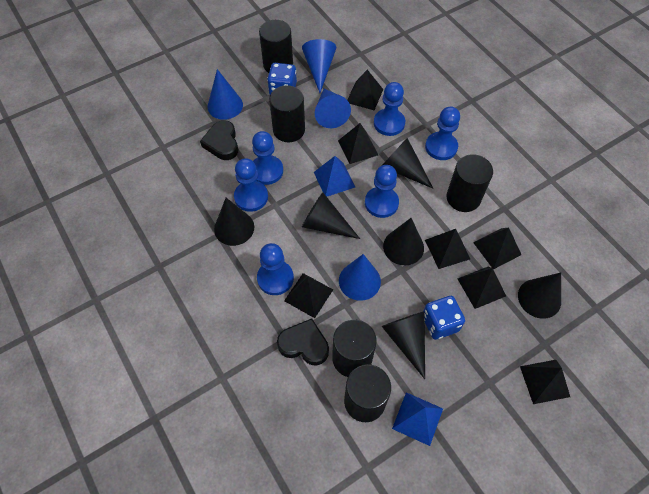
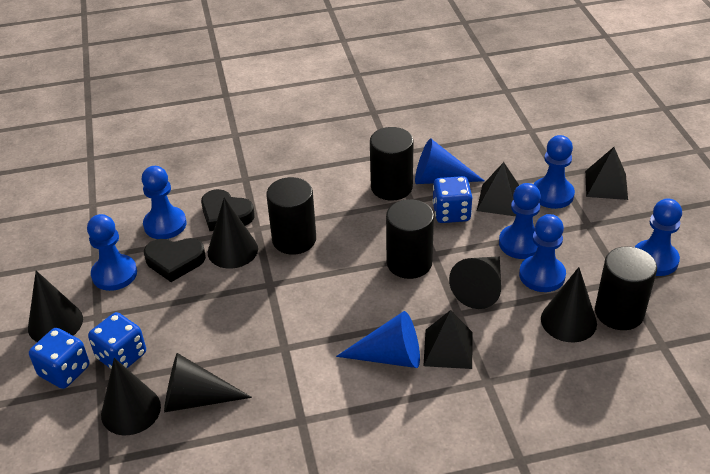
black cylinder: 5 -> 4
black pyramid: 7 -> 3
blue cone: 4 -> 2
blue dice: 2 -> 3
blue pyramid: 2 -> 0

